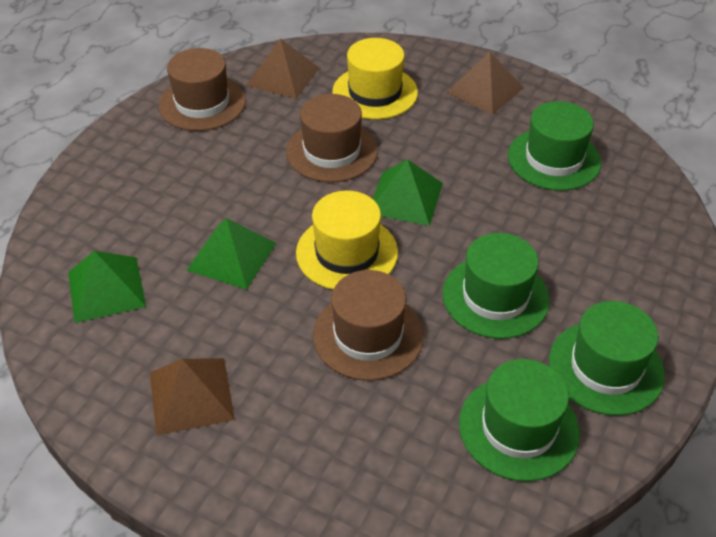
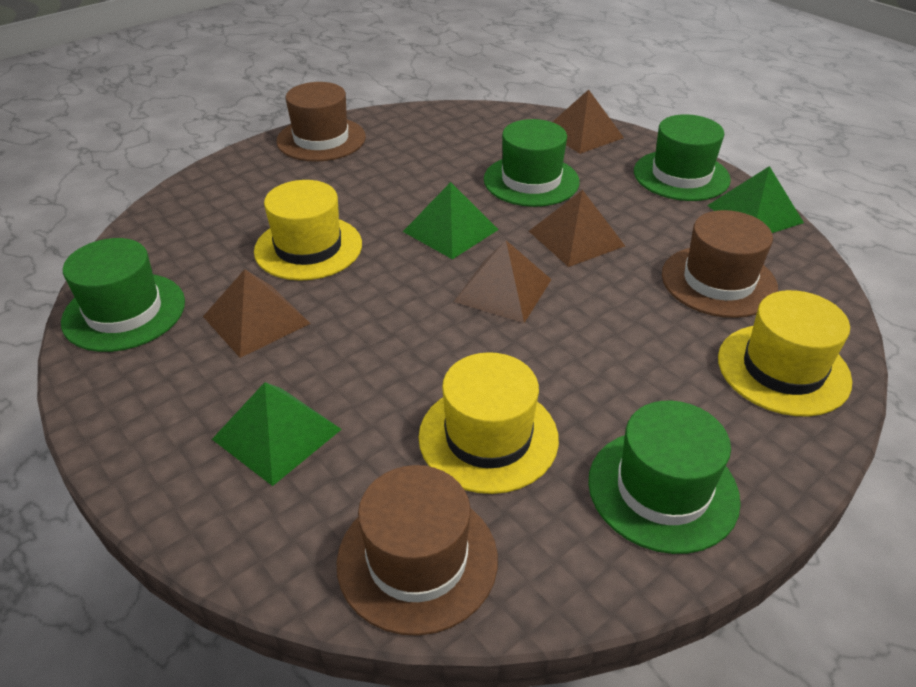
brown pyramid: 3 -> 4
yellow hat: 2 -> 3

